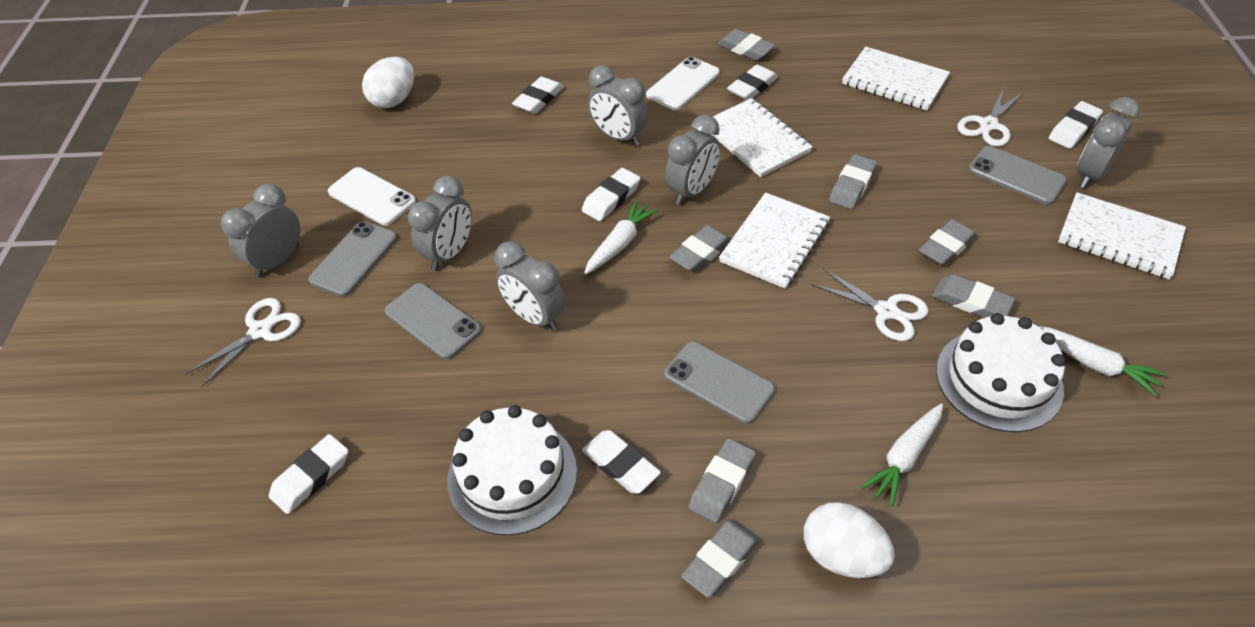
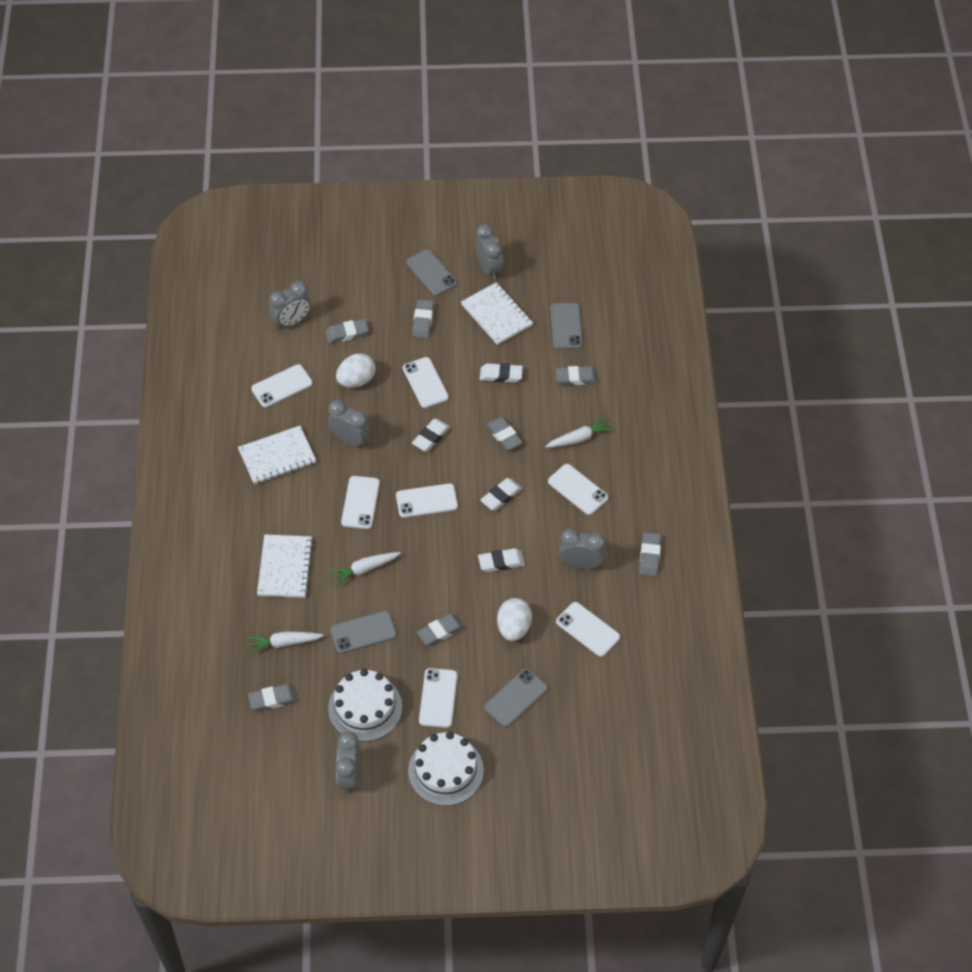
grey clock: 6 -> 5
white eraser: 6 -> 4
white notebook: 4 -> 3
white phone: 2 -> 7
white scissors: 3 -> 0

